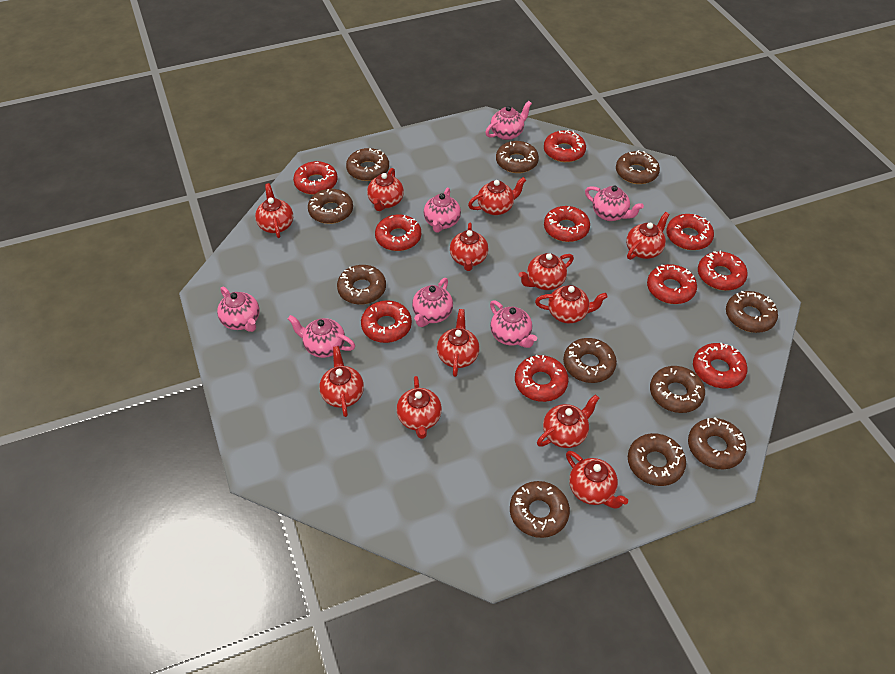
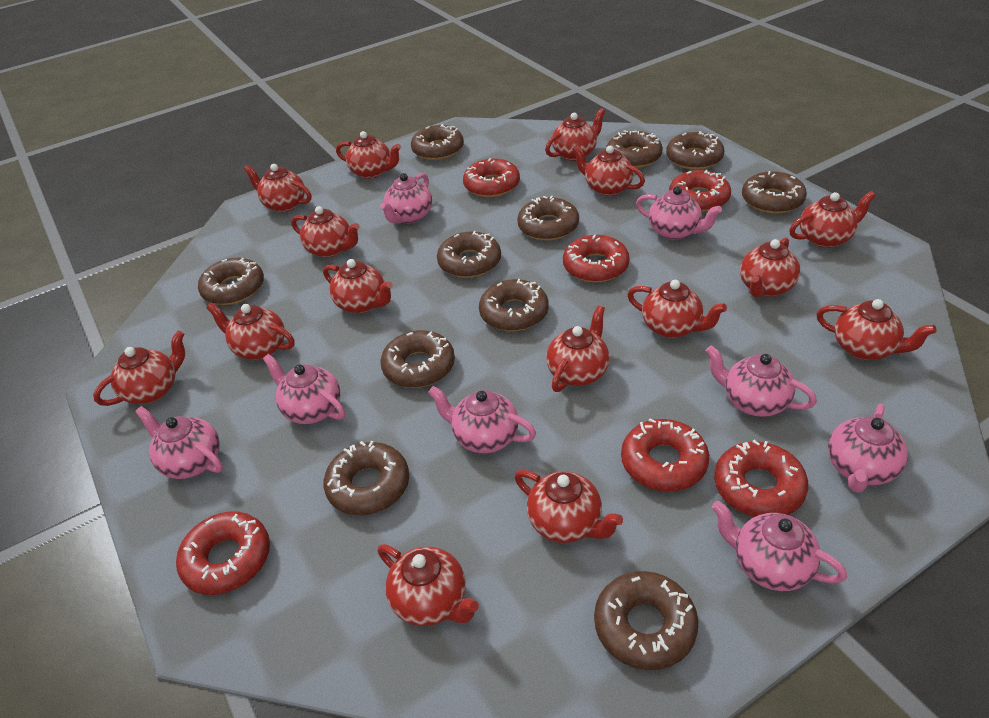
pink teapot: 7 -> 8
red donut: 10 -> 6
red teapot: 12 -> 15

